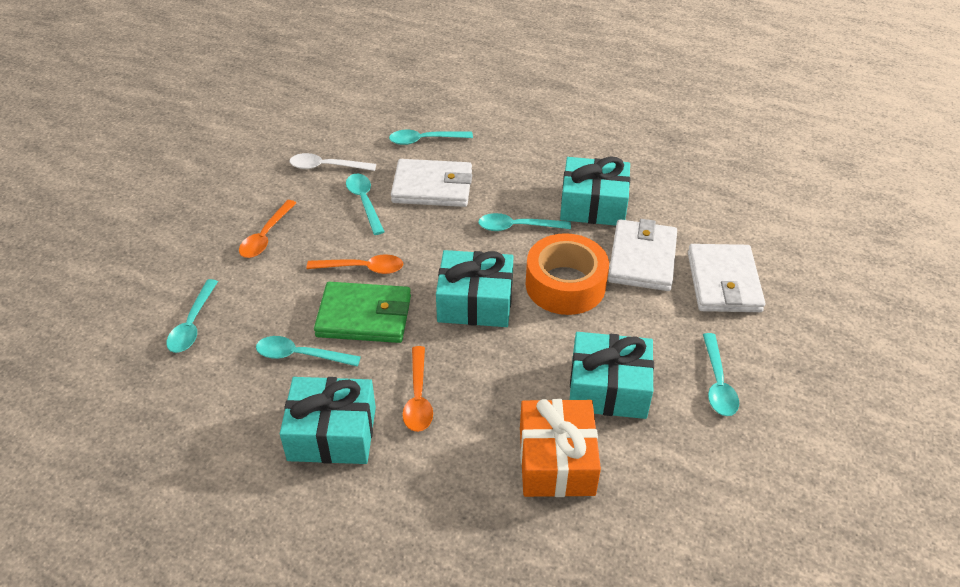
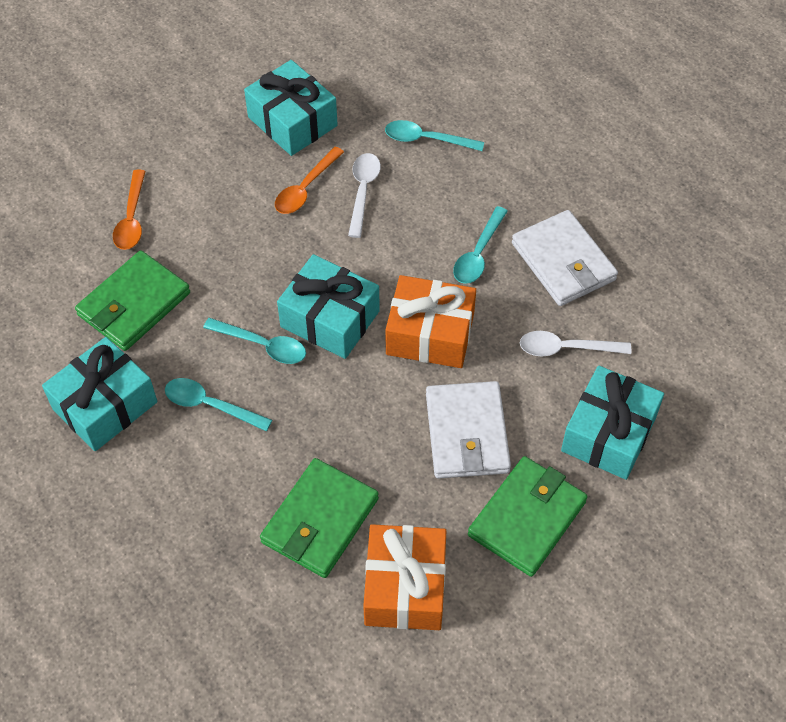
green wallet: 1 -> 3
orange gift: 1 -> 2
orange spoon: 3 -> 2
orange tape: 1 -> 0
turquoise spoon: 6 -> 4
white spoon: 1 -> 2
white wallet: 3 -> 2

